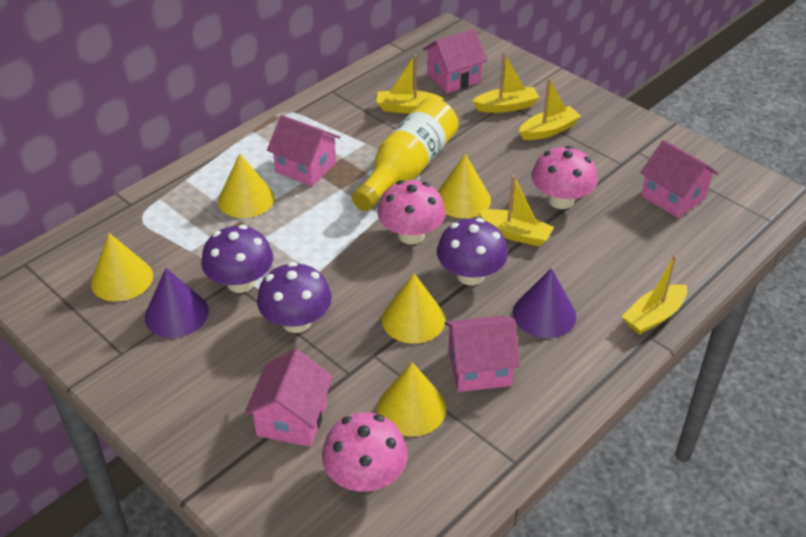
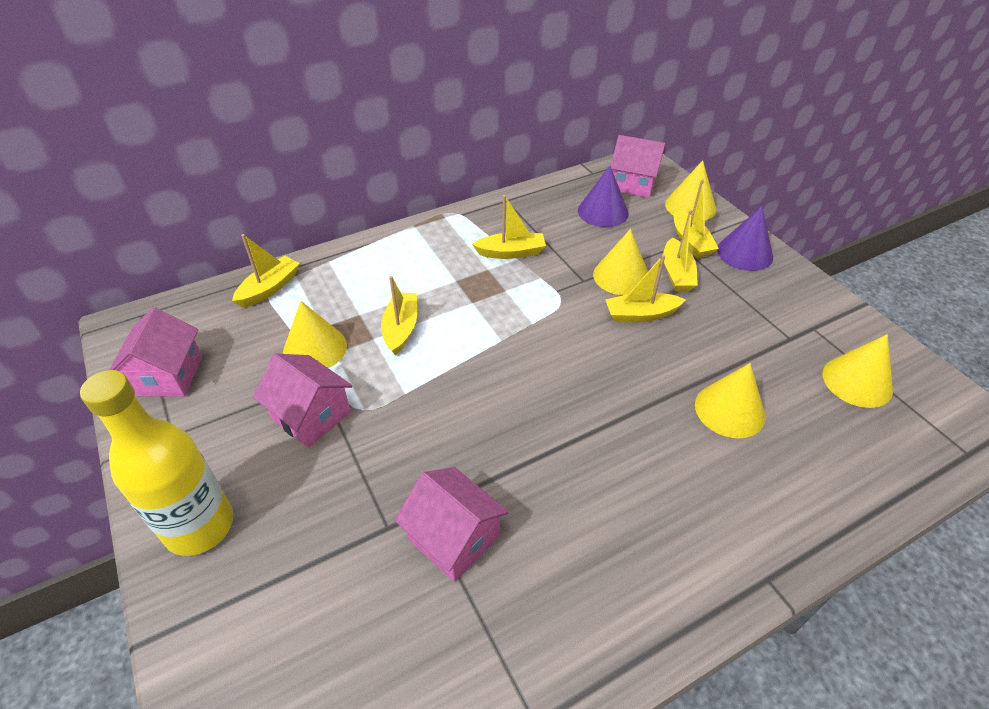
pink house: 5 -> 4
pink mushroom: 3 -> 0
purple mushroom: 3 -> 0
yellow boat: 5 -> 6

